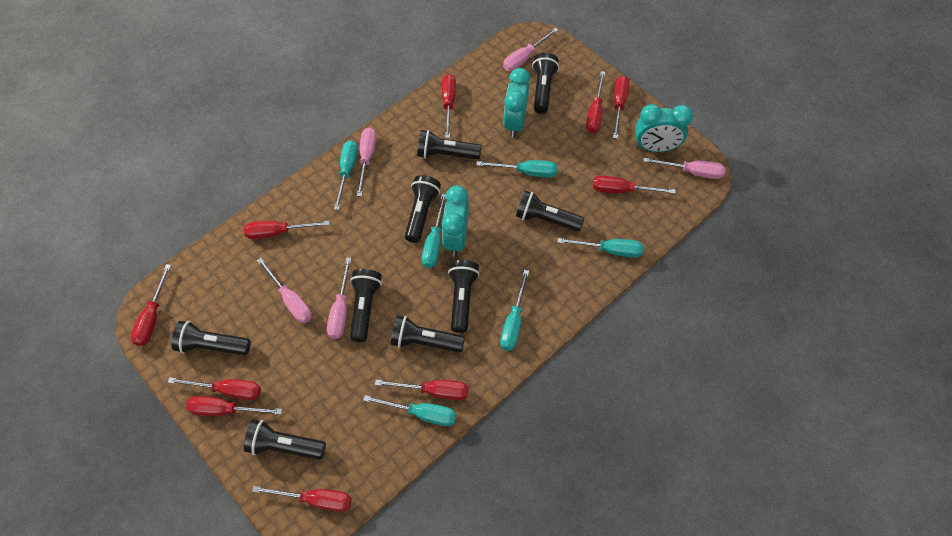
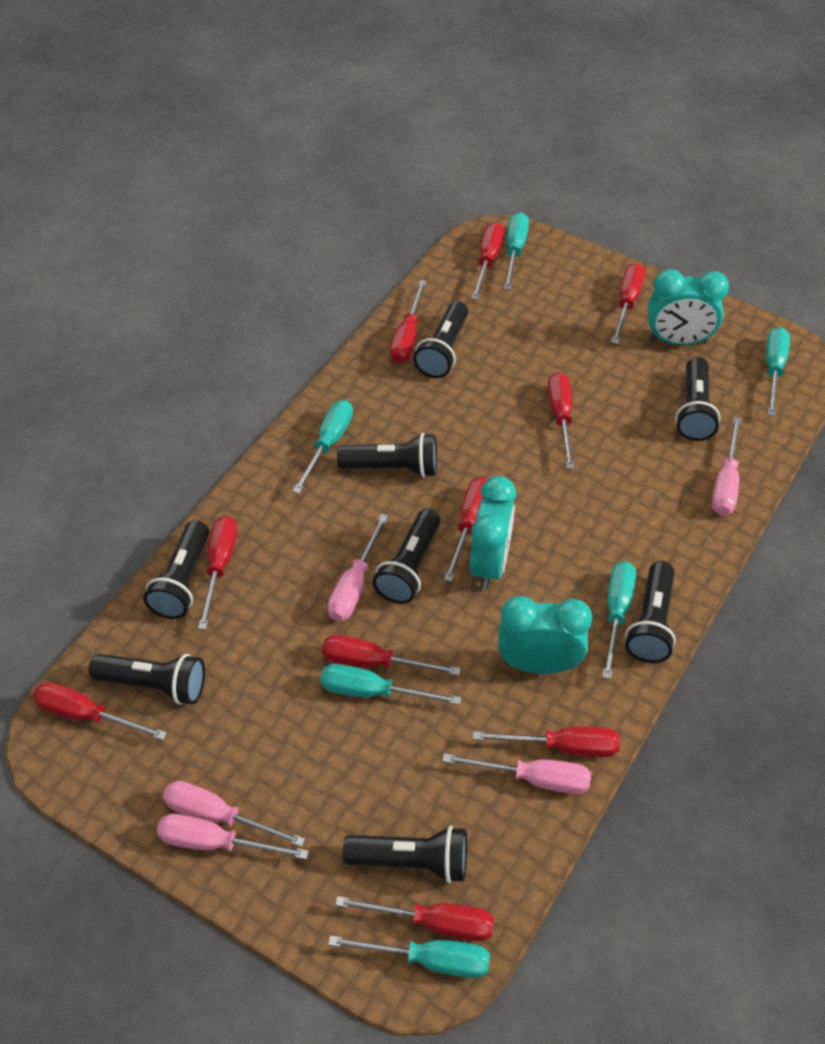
black flashlight: 9 -> 8

